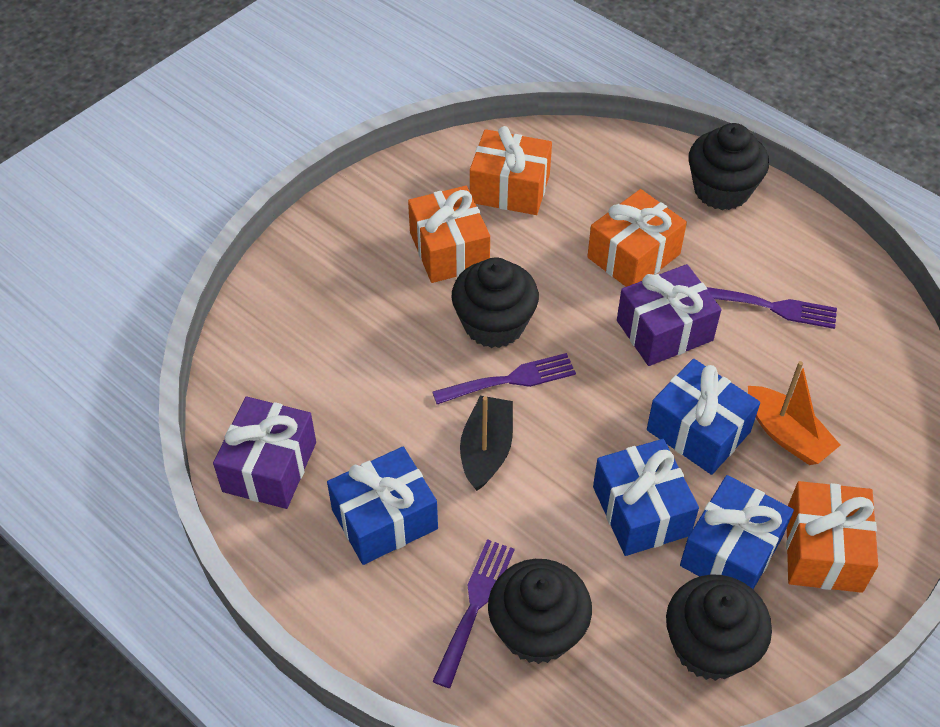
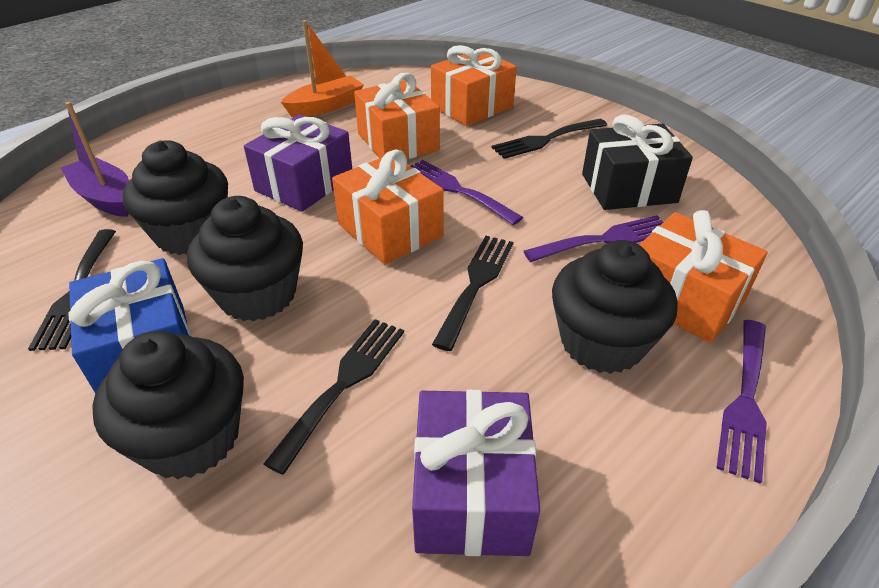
black boat: 1 -> 0
black fork: 0 -> 4
black gift: 0 -> 1
blue gift: 4 -> 1
purple boat: 0 -> 1

